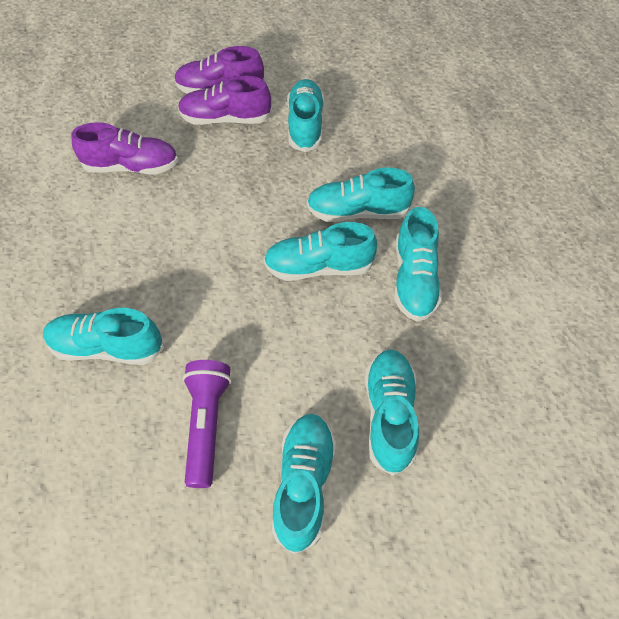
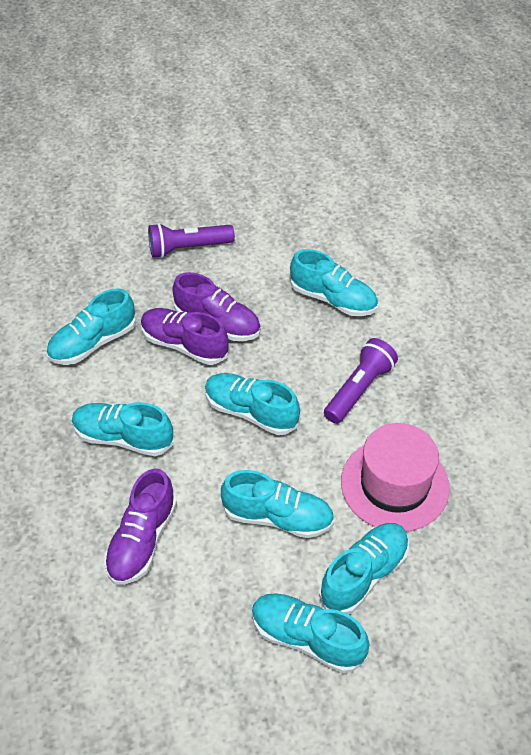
pink hat: 0 -> 1
purple flashlight: 1 -> 2

